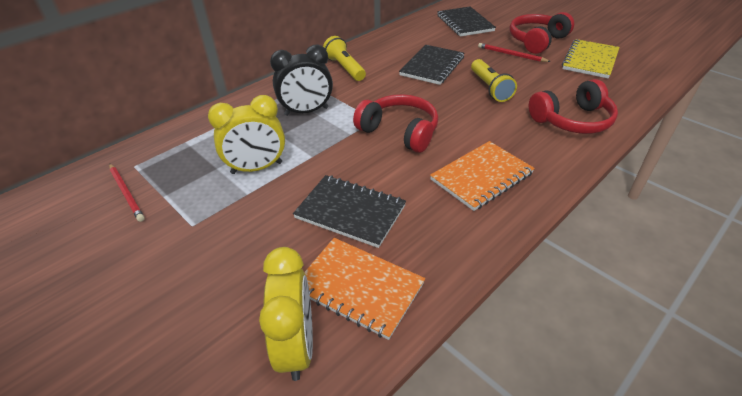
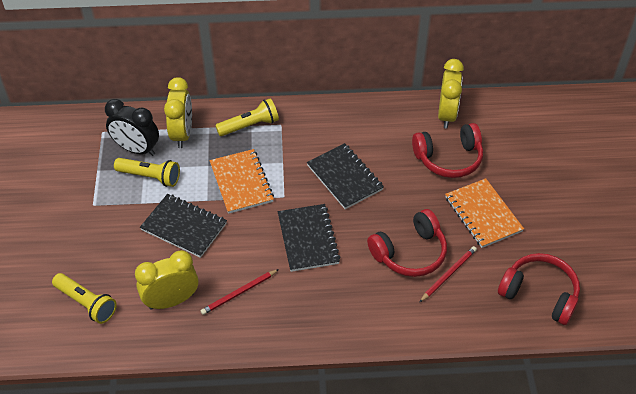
yellow clock: 2 -> 3
yellow flashlight: 2 -> 3
yellow notebook: 1 -> 0

